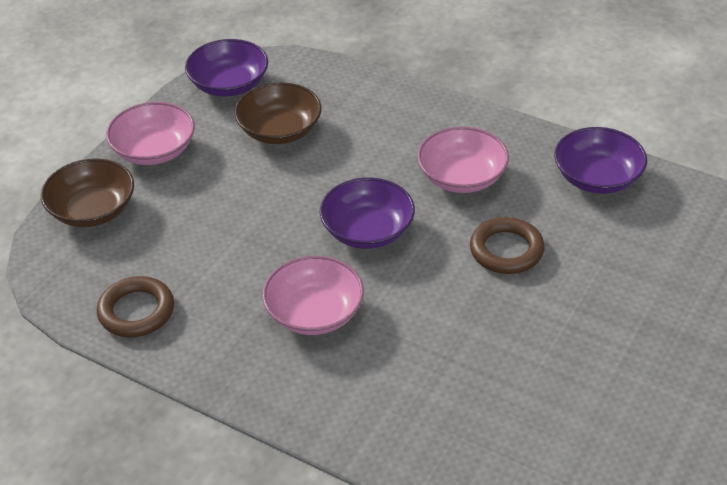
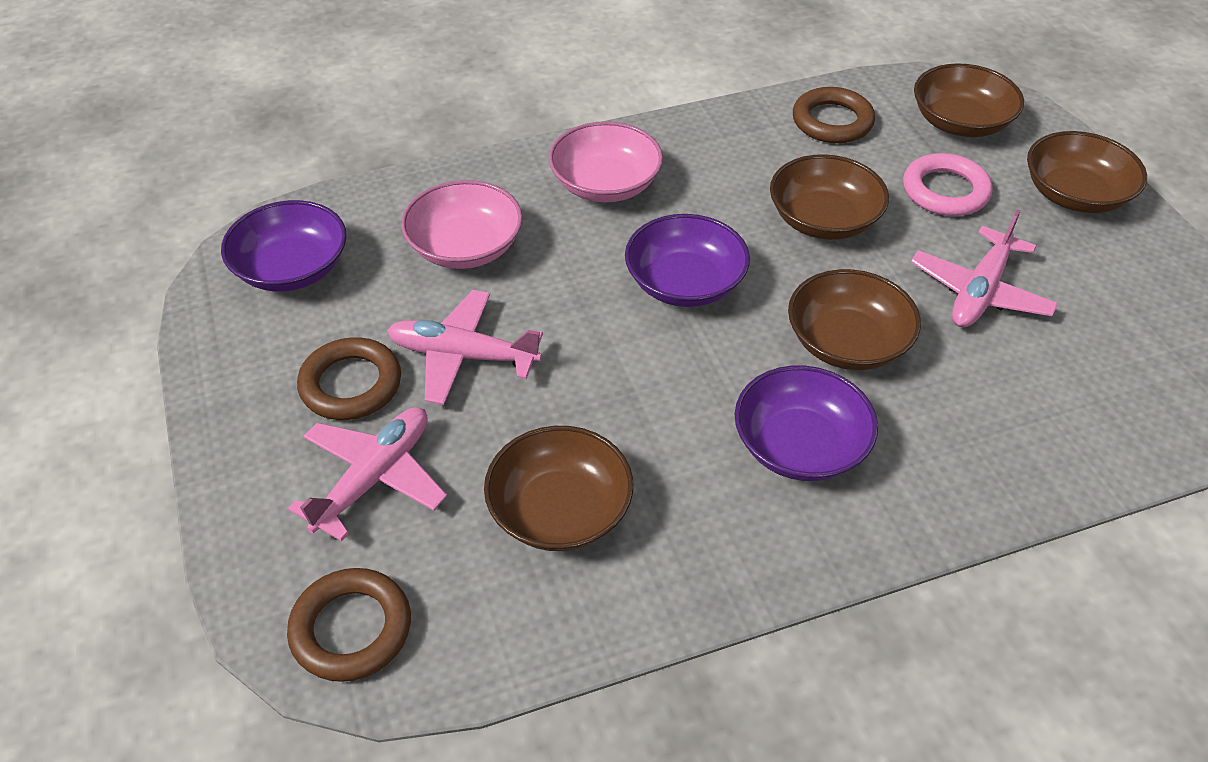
brown bowl: 2 -> 5
brown ring: 2 -> 3
pink bowl: 3 -> 2
pink plane: 0 -> 3
pink ring: 0 -> 1

